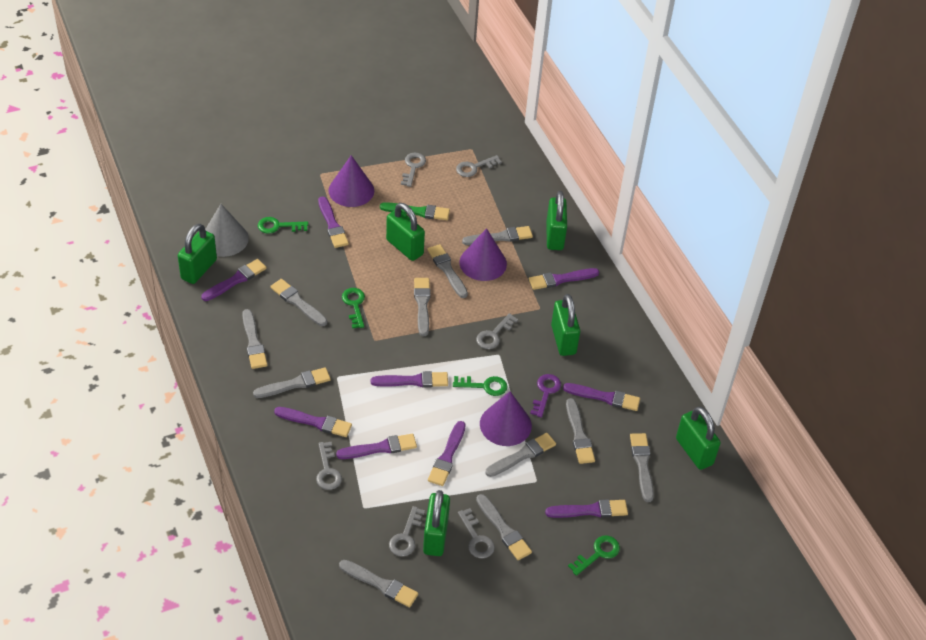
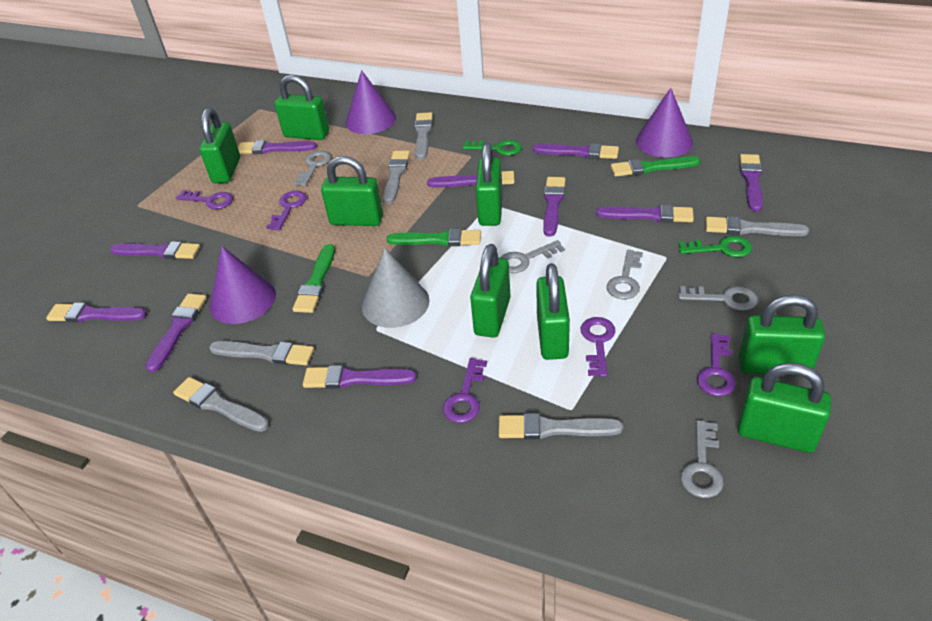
green brush: 1 -> 3
green key: 4 -> 2
green padlock: 6 -> 8
grey brush: 11 -> 6
grey key: 6 -> 5
purple brush: 9 -> 10
purple key: 1 -> 5

